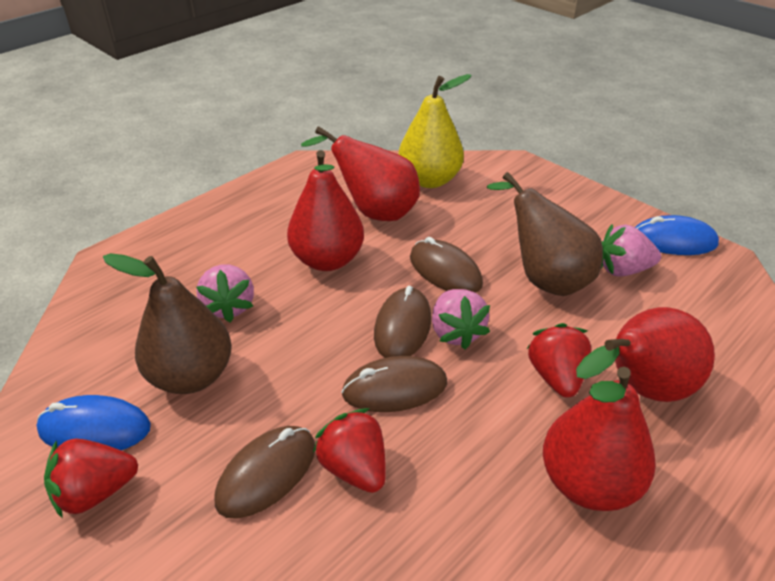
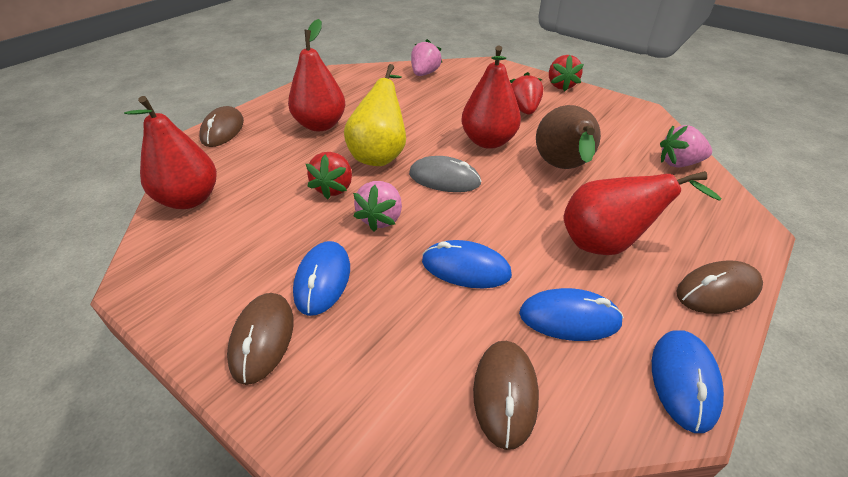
blue mouse: 2 -> 4
brown pear: 2 -> 1
grey mouse: 0 -> 1

